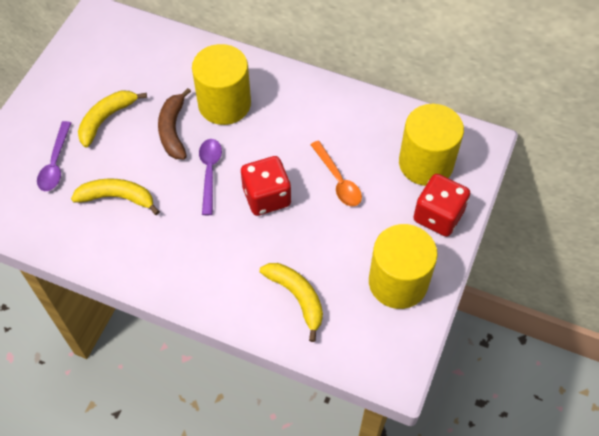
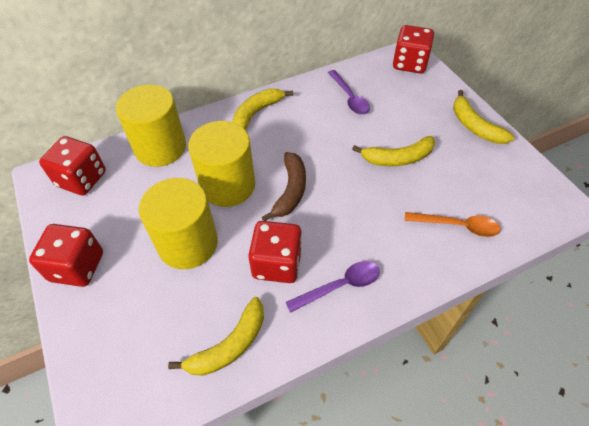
red dice: 2 -> 4
yellow banana: 3 -> 4

